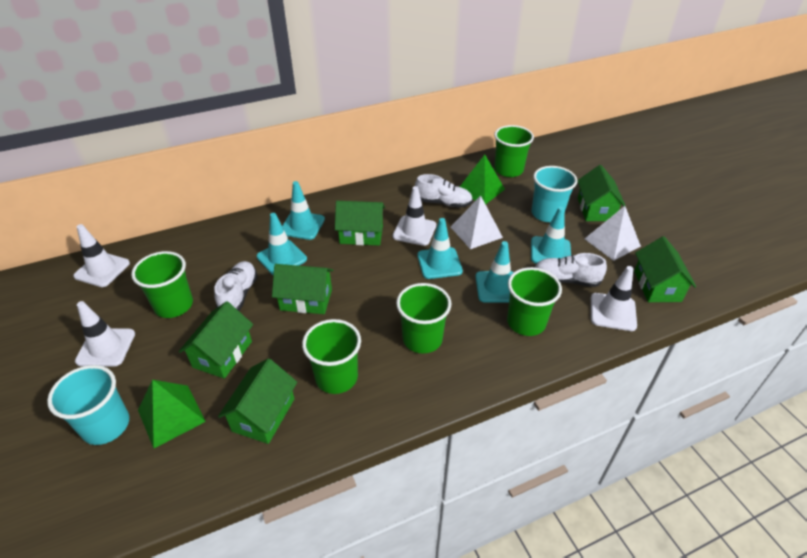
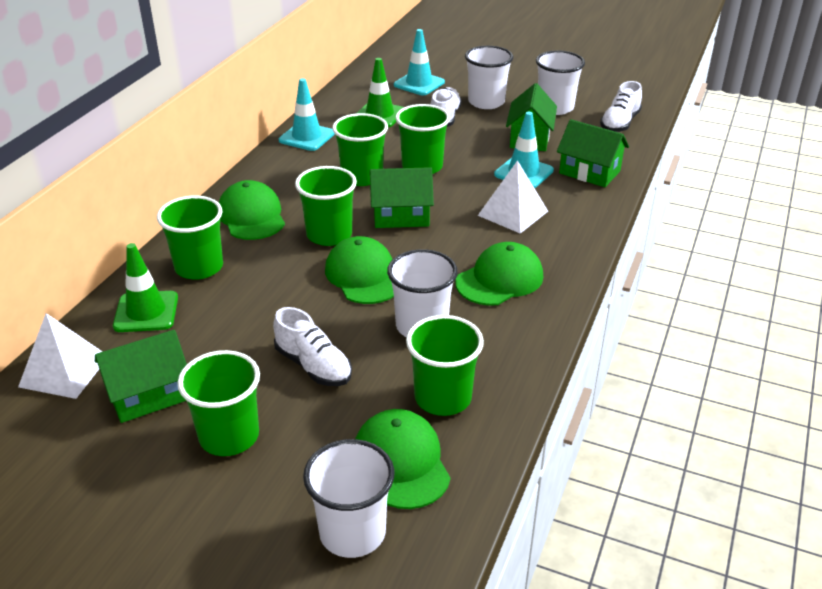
green cap: 0 -> 4
green cup: 5 -> 6
green house: 6 -> 4
green pyramid: 2 -> 0
green traffic cone: 0 -> 2
turquoise cup: 2 -> 0
turquoise traffic cone: 5 -> 3
white cup: 0 -> 4
white traffic cone: 4 -> 0

